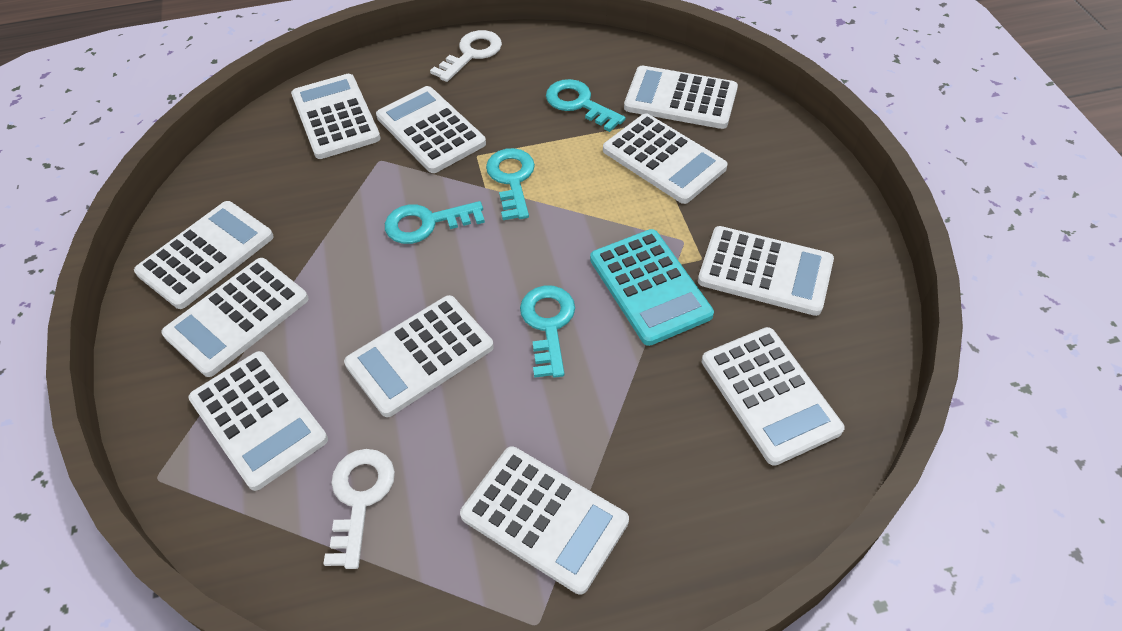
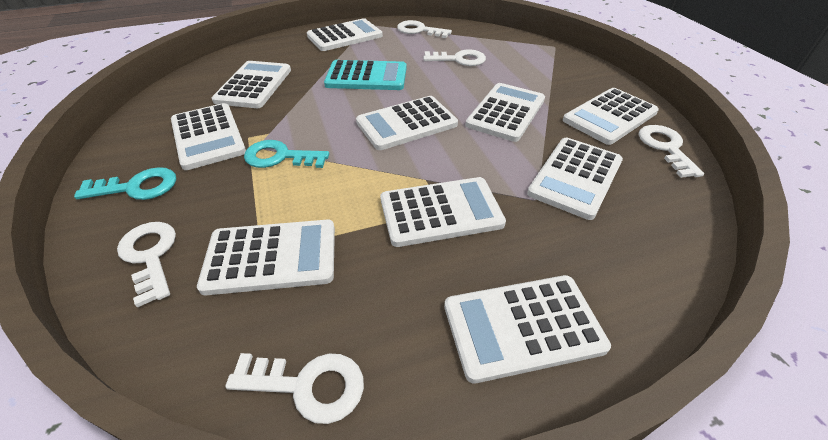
turquoise key: 4 -> 2
white calculator: 11 -> 10
white key: 2 -> 5

